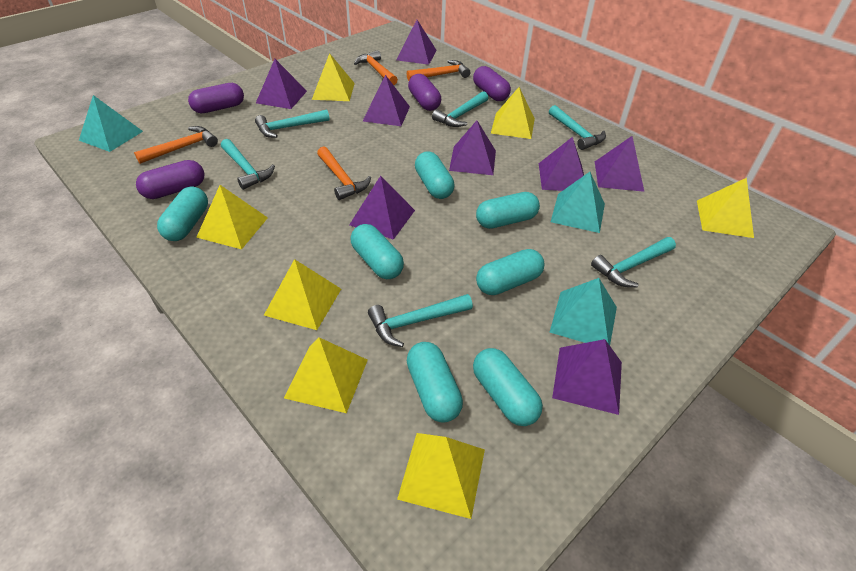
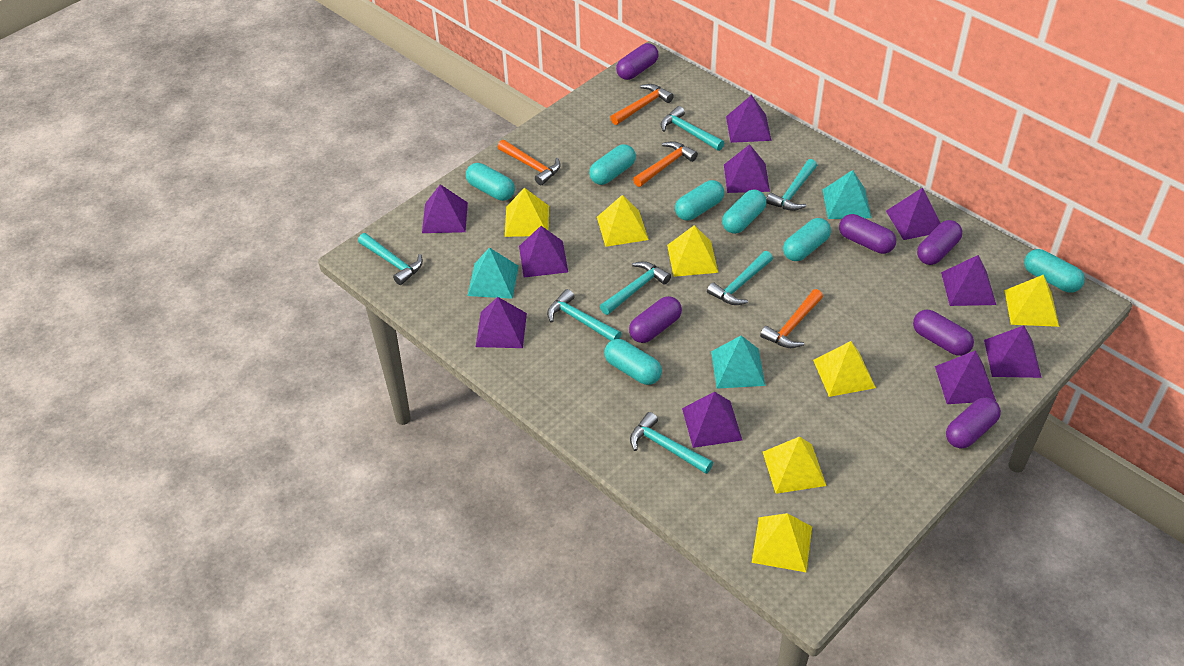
purple capsule: 4 -> 6
purple pyramid: 8 -> 10
turquoise hammer: 6 -> 7

